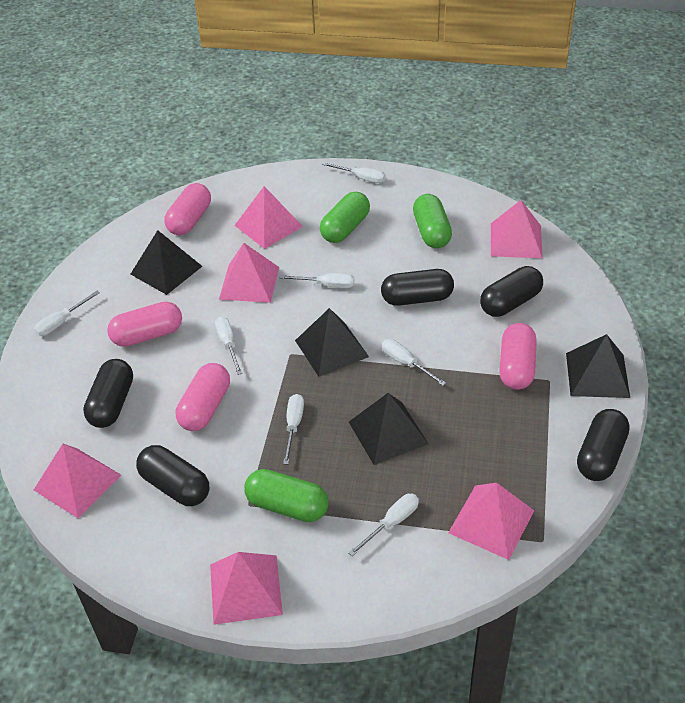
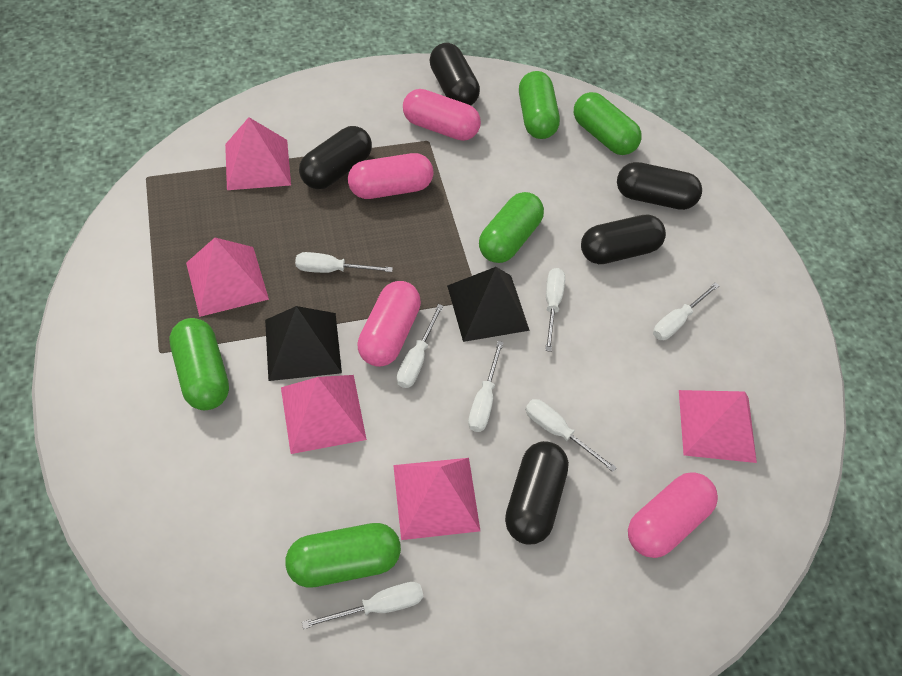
black pyramid: 4 -> 2
green capsule: 3 -> 5
pink pyramid: 6 -> 5

